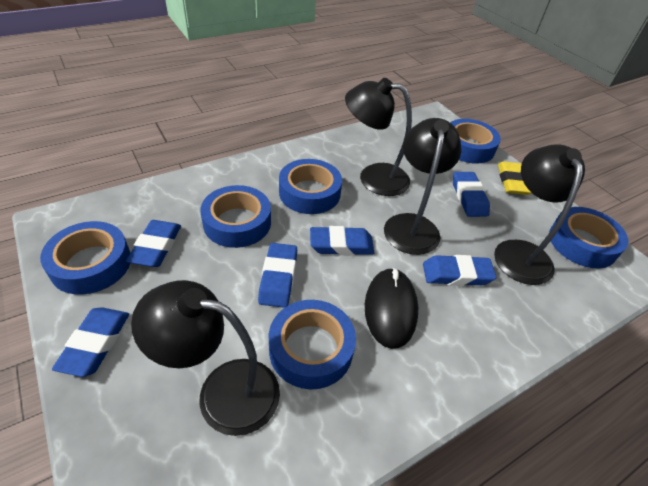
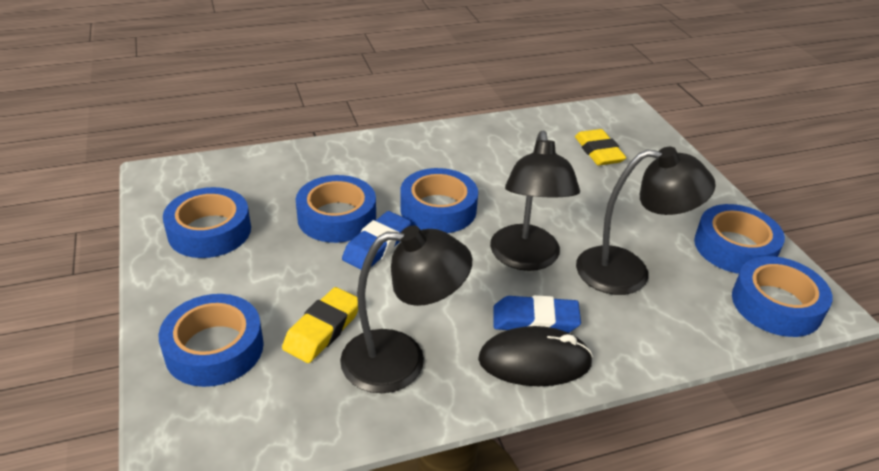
black lamp: 4 -> 3
blue eraser: 6 -> 2
yellow eraser: 1 -> 2

